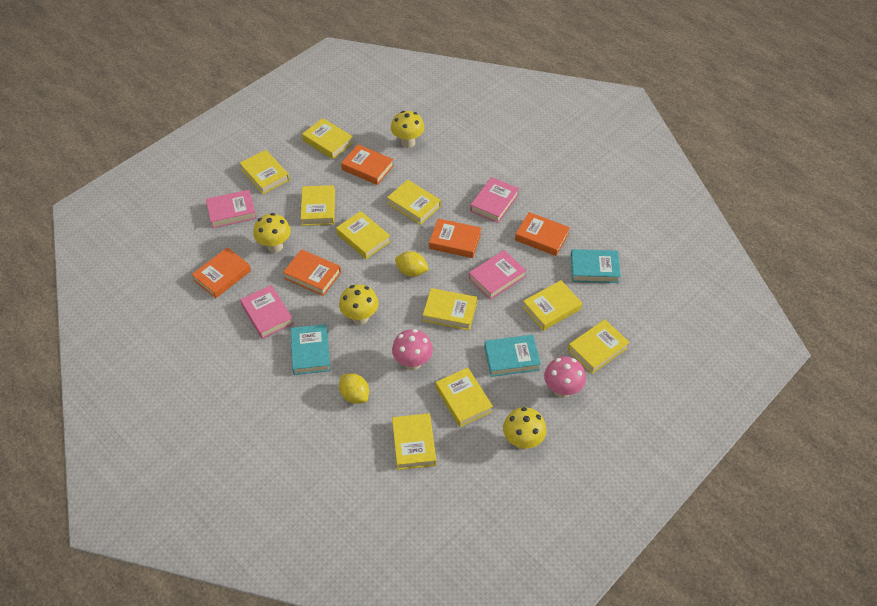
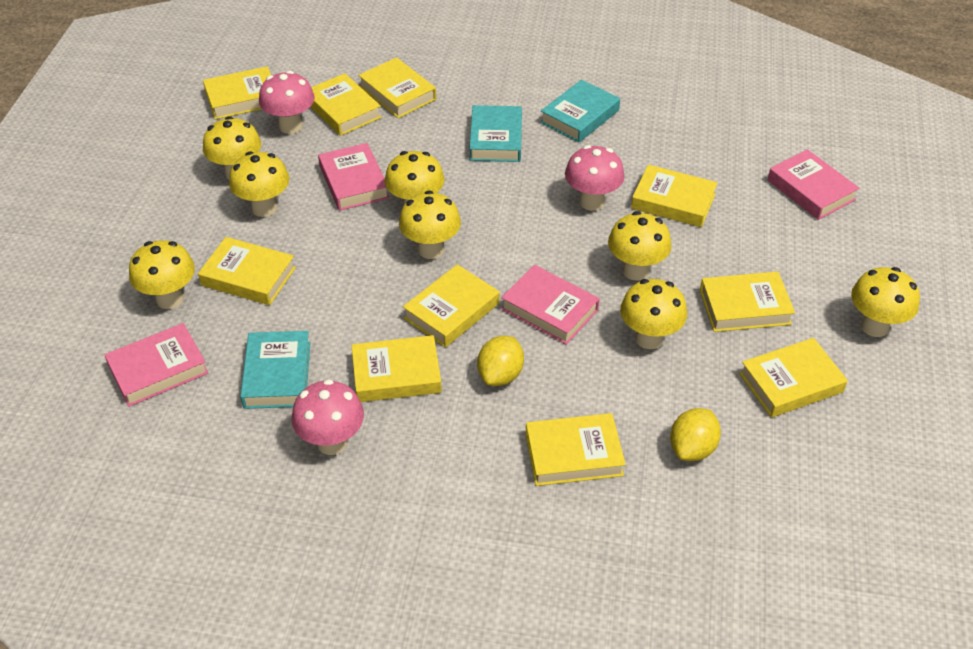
orange book: 5 -> 0
pink mushroom: 2 -> 3
yellow mushroom: 4 -> 8

